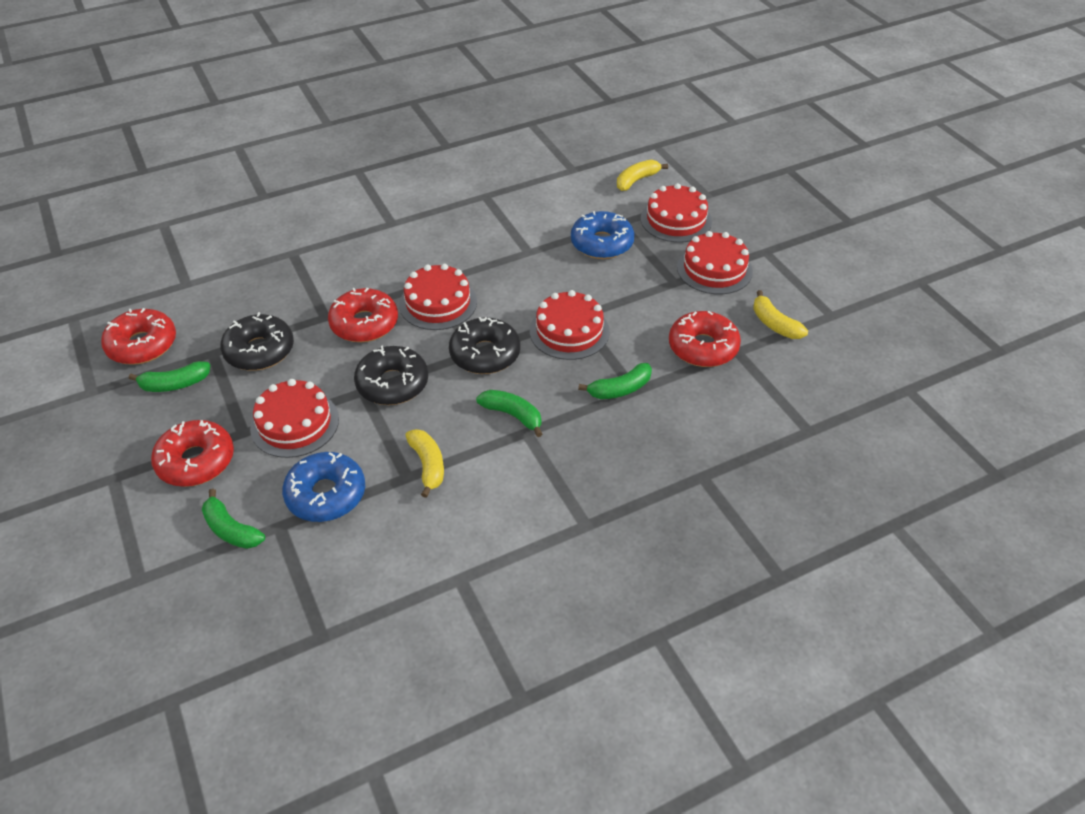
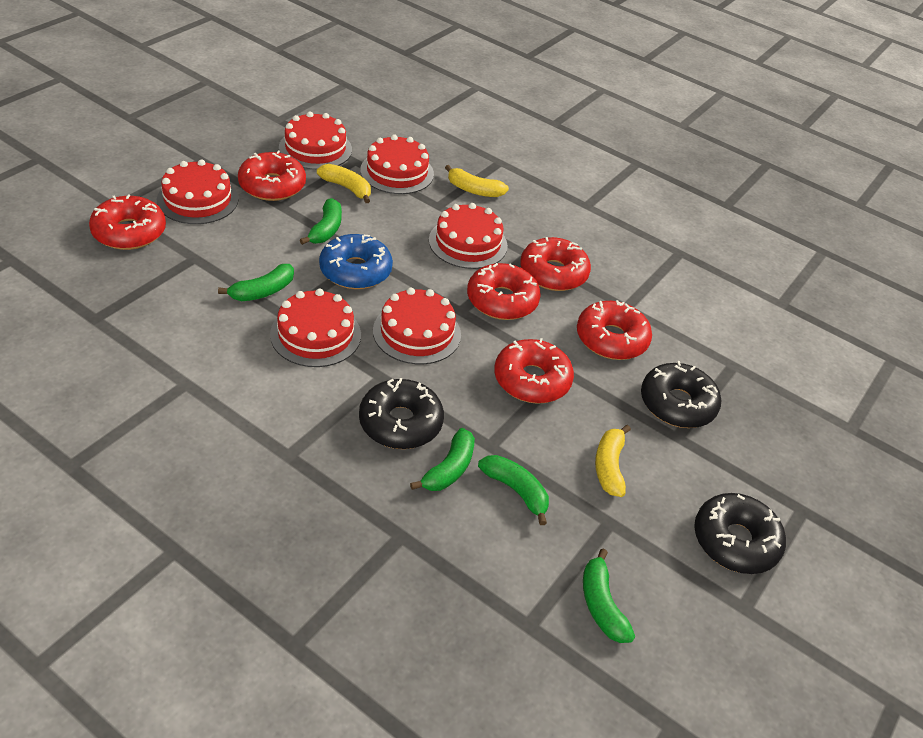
blue donut: 2 -> 1
green banana: 4 -> 5
red cake: 5 -> 6
red donut: 4 -> 6

